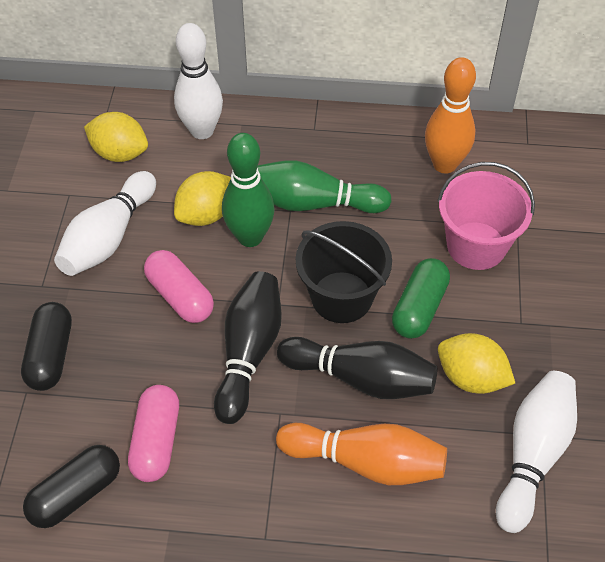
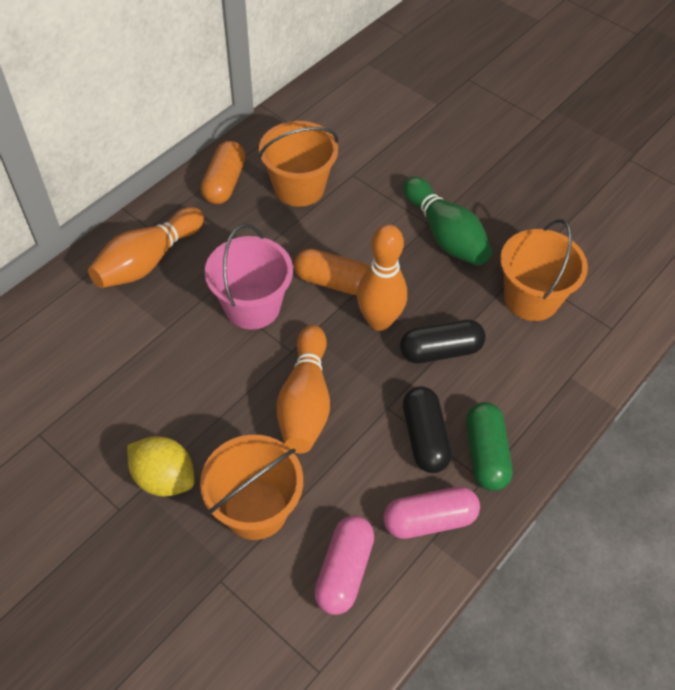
black bowling pin: 2 -> 0
black bucket: 1 -> 0
green bowling pin: 2 -> 1
orange bowling pin: 2 -> 3
orange bucket: 0 -> 3
orange capsule: 0 -> 2
white bowling pin: 3 -> 0
yellow lemon: 3 -> 1

